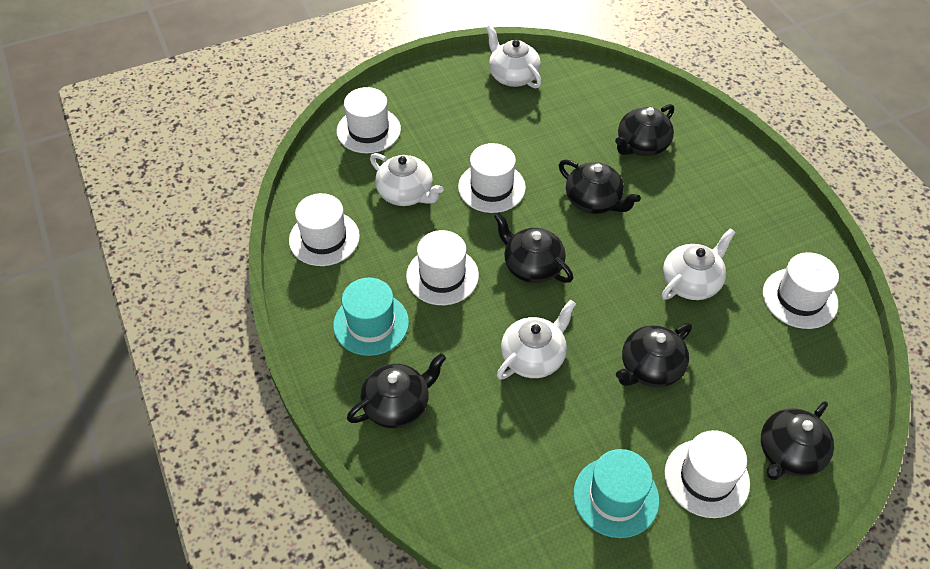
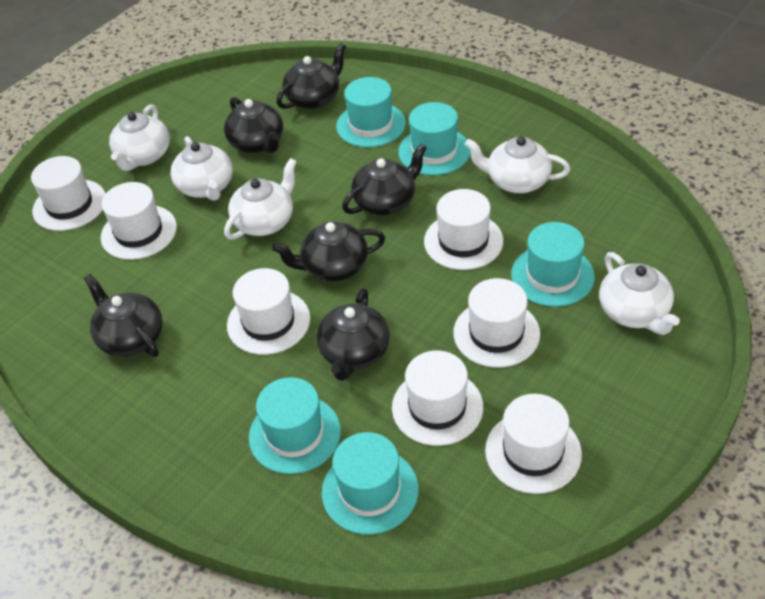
turquoise hat: 2 -> 5
white hat: 6 -> 7
white teapot: 4 -> 5

